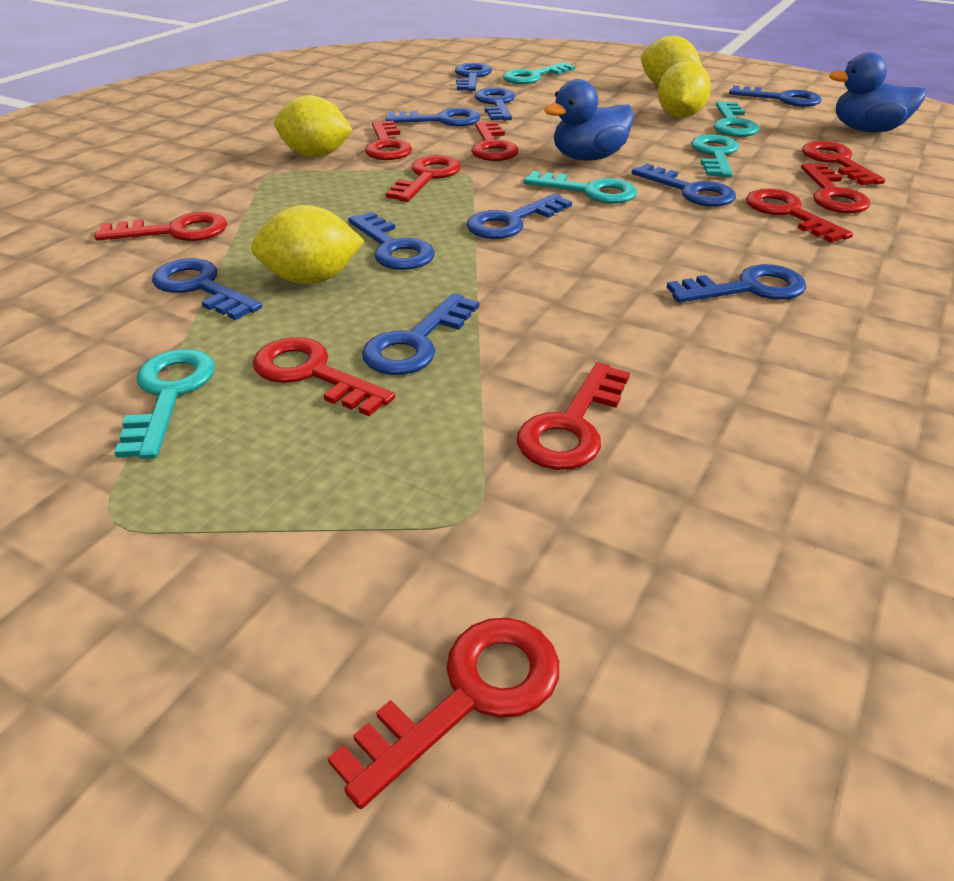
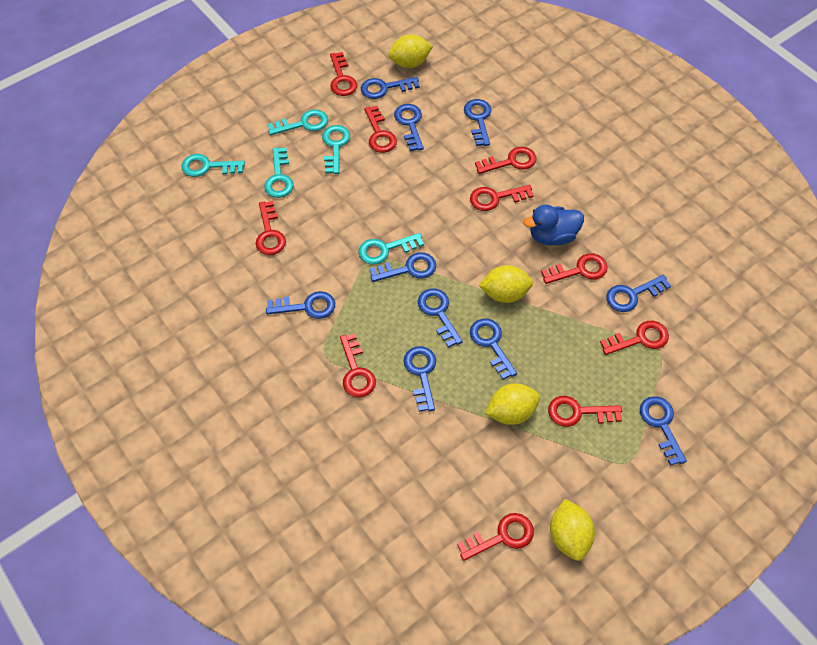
blue duck: 2 -> 1

